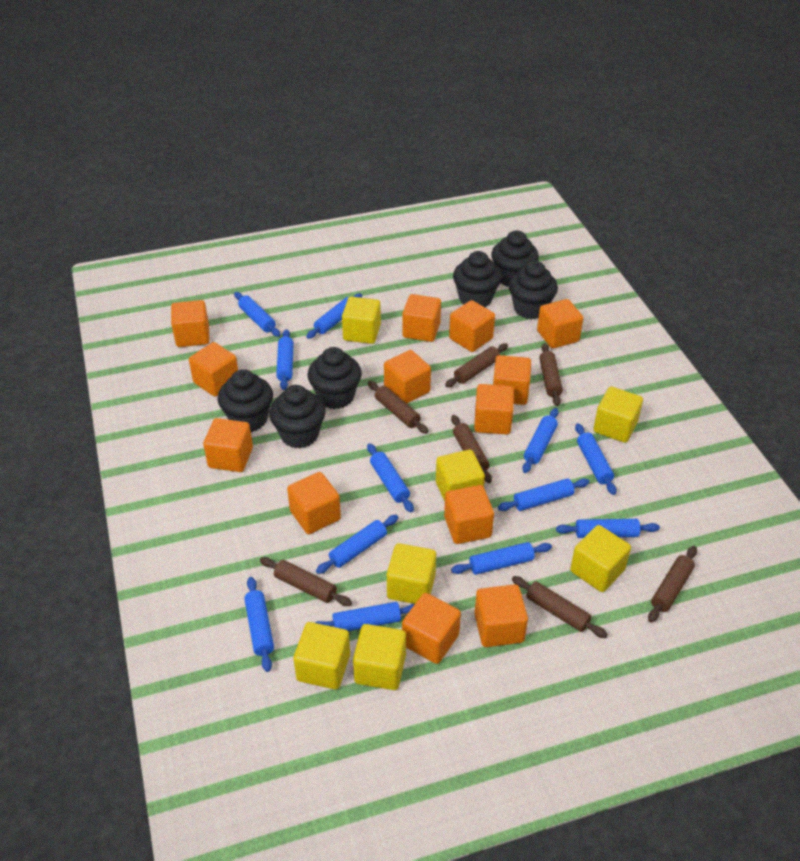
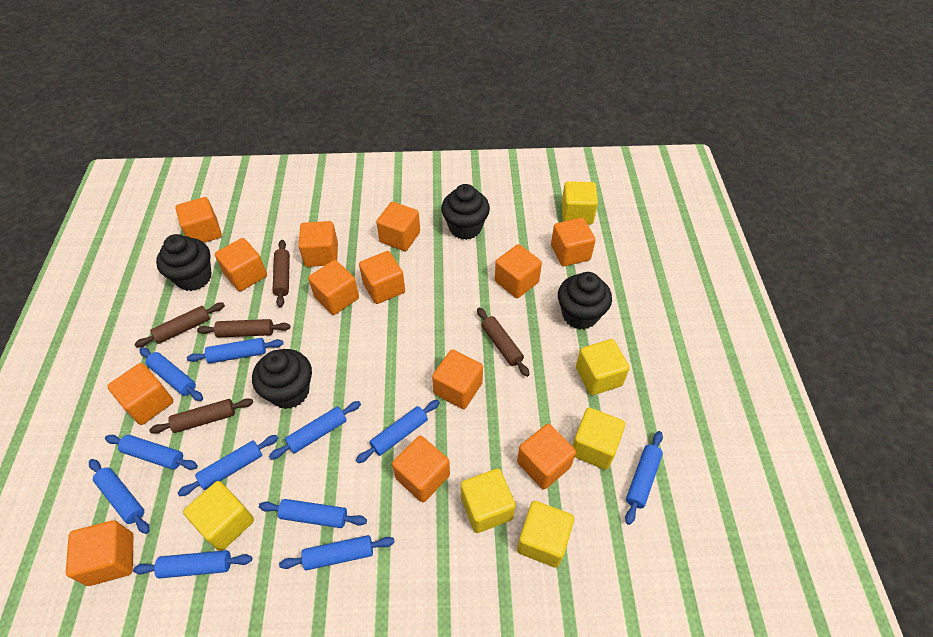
black cupcake: 6 -> 4
blue rolling pin: 12 -> 11
brown rolling pin: 7 -> 5
yellow cube: 7 -> 6

